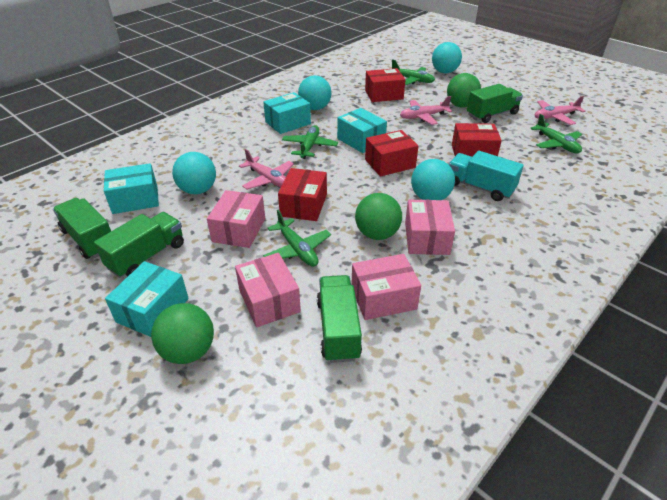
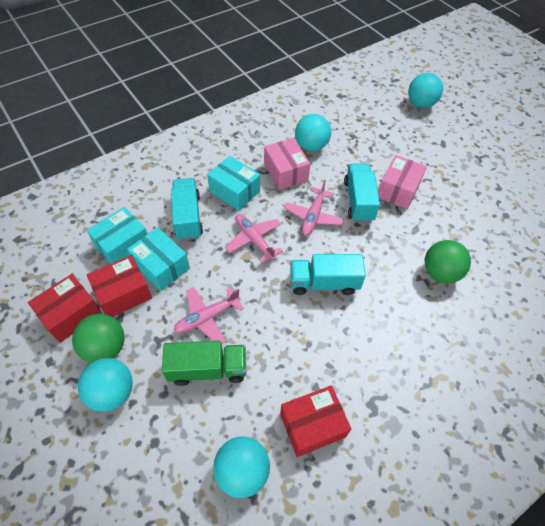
green ball: 3 -> 2
green plane: 4 -> 0
green truck: 4 -> 1
pink box: 4 -> 2
red box: 4 -> 3
turquoise box: 4 -> 3
turquoise truck: 1 -> 3

